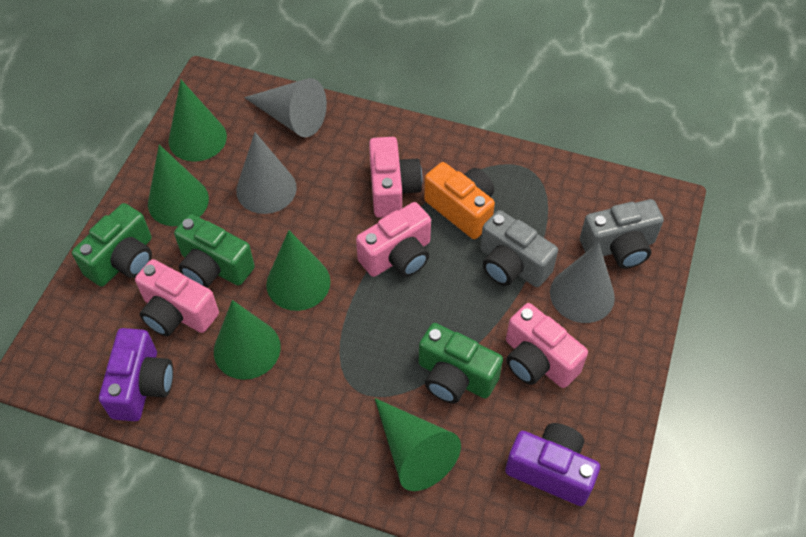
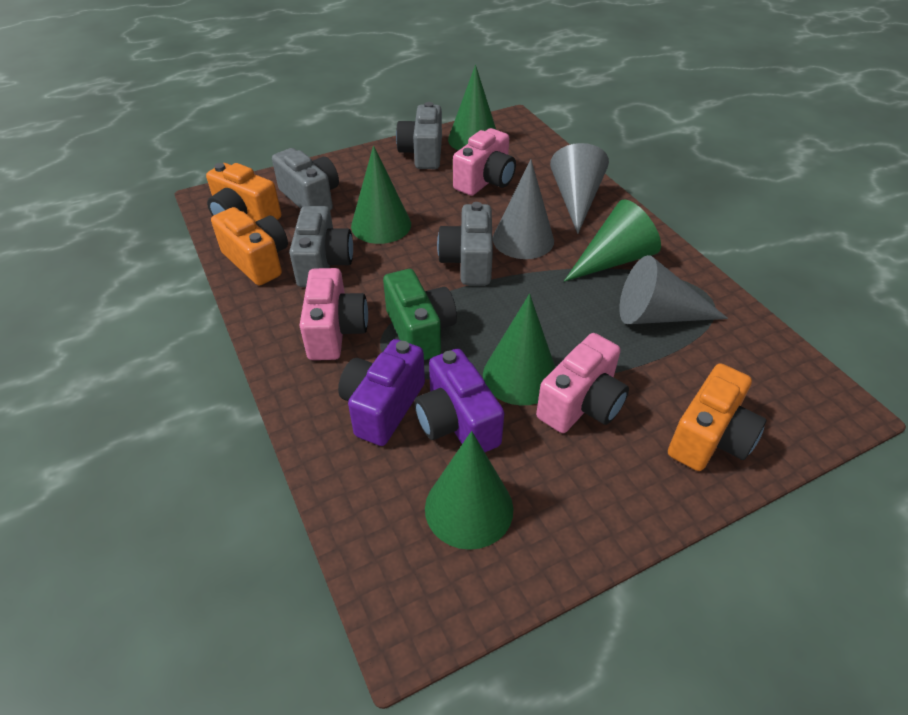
green camera: 3 -> 1
grey camera: 2 -> 4
orange camera: 1 -> 3
pink camera: 4 -> 3

